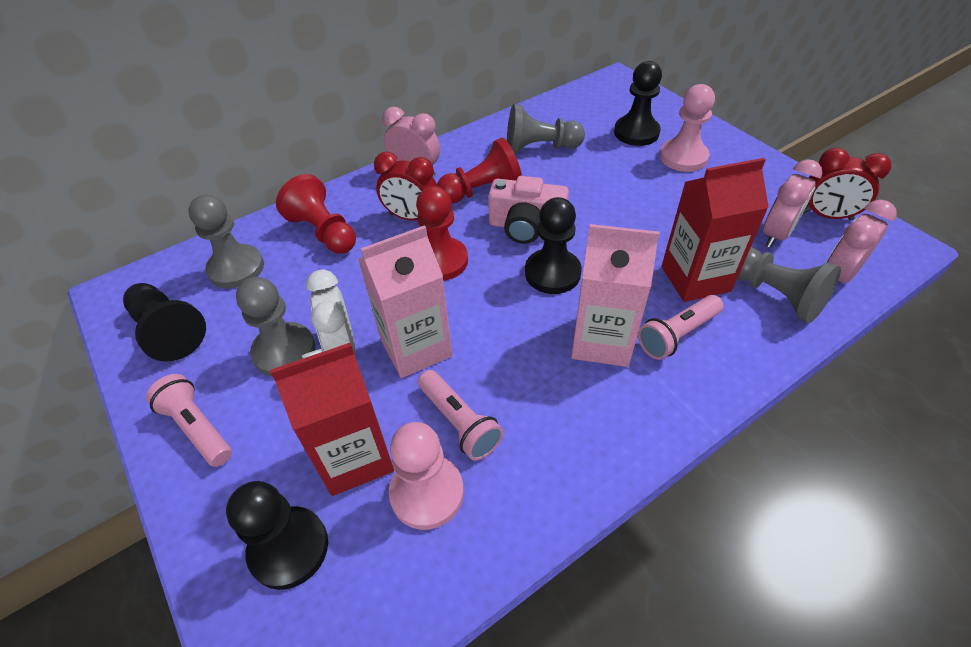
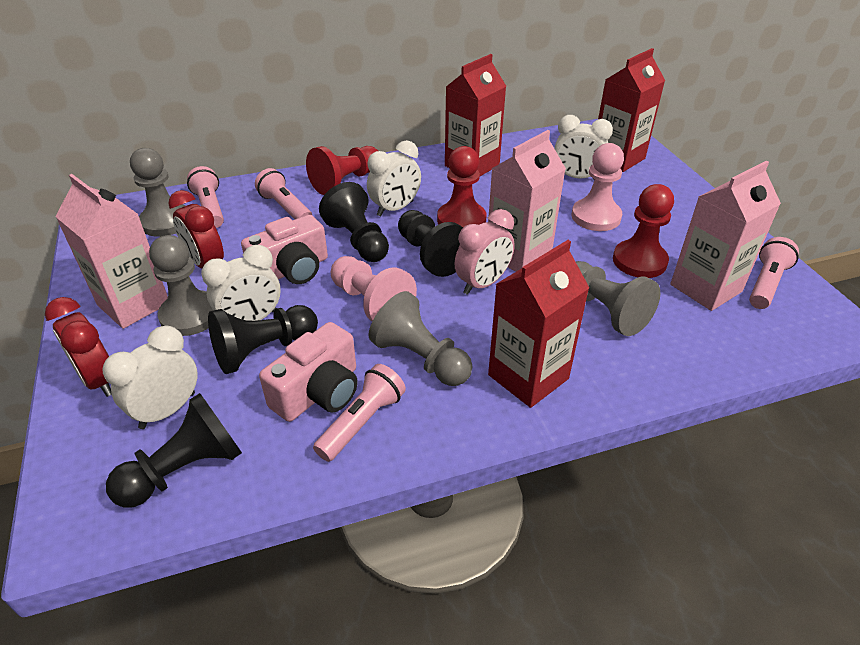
pink camera: 1 -> 2
pink carton: 2 -> 3
pink clock: 3 -> 1
pink flashlight: 3 -> 4
red carton: 2 -> 3
white clock: 1 -> 4

